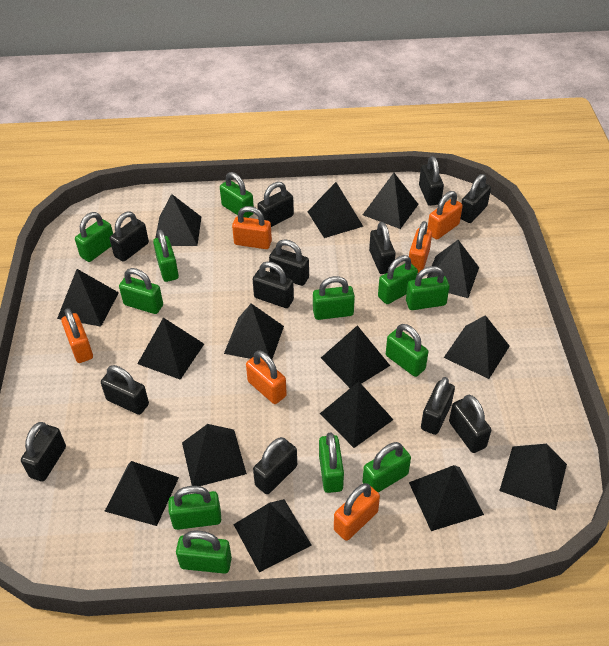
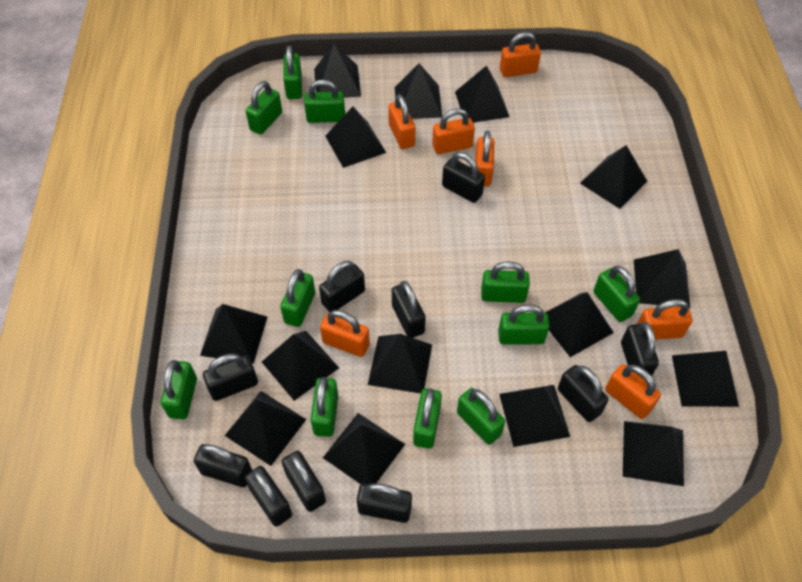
black padlock: 12 -> 10
green padlock: 12 -> 11
orange padlock: 6 -> 7

